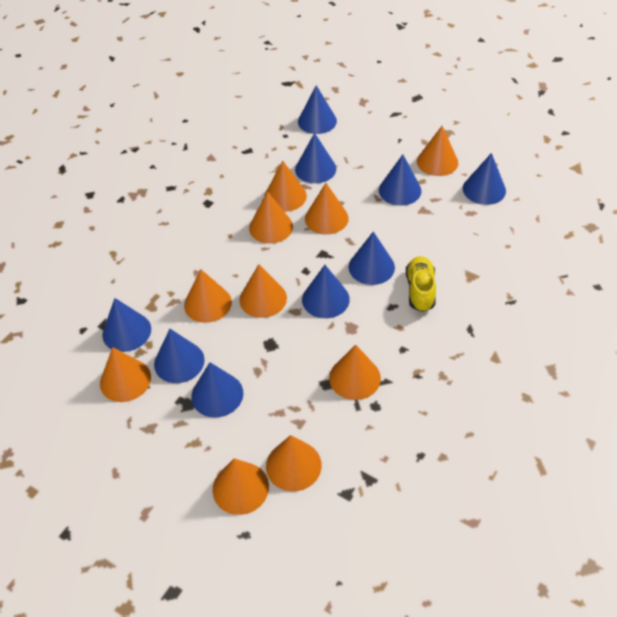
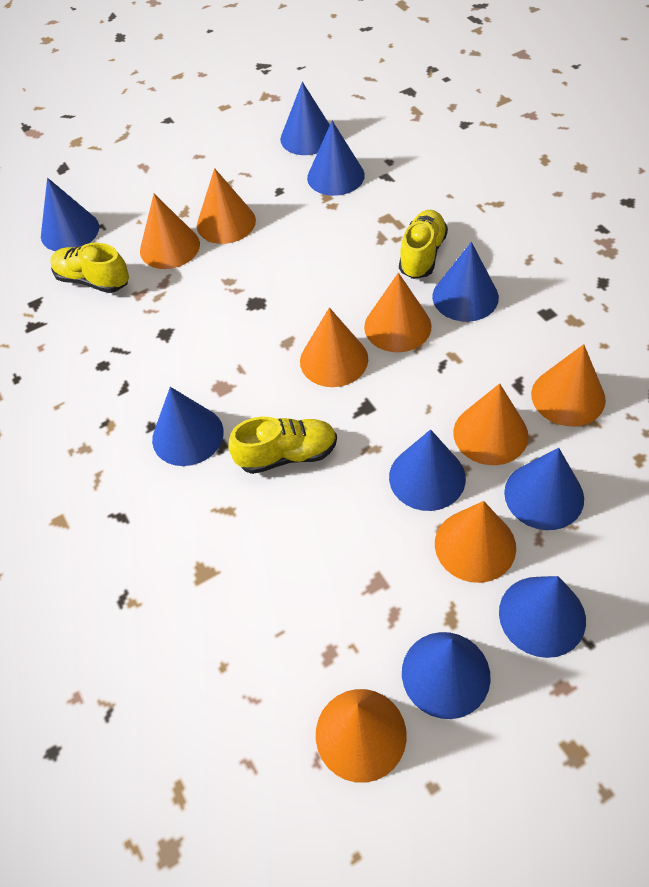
orange cone: 10 -> 8
yellow shoe: 1 -> 3

